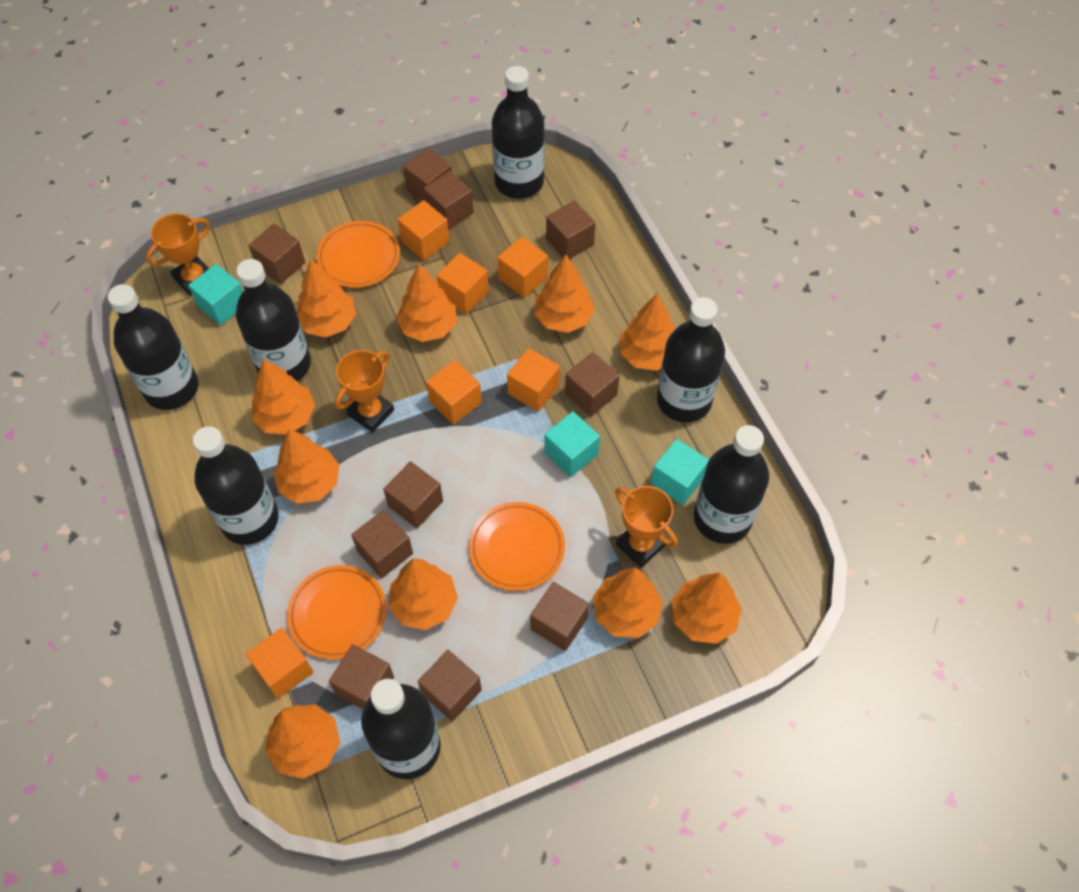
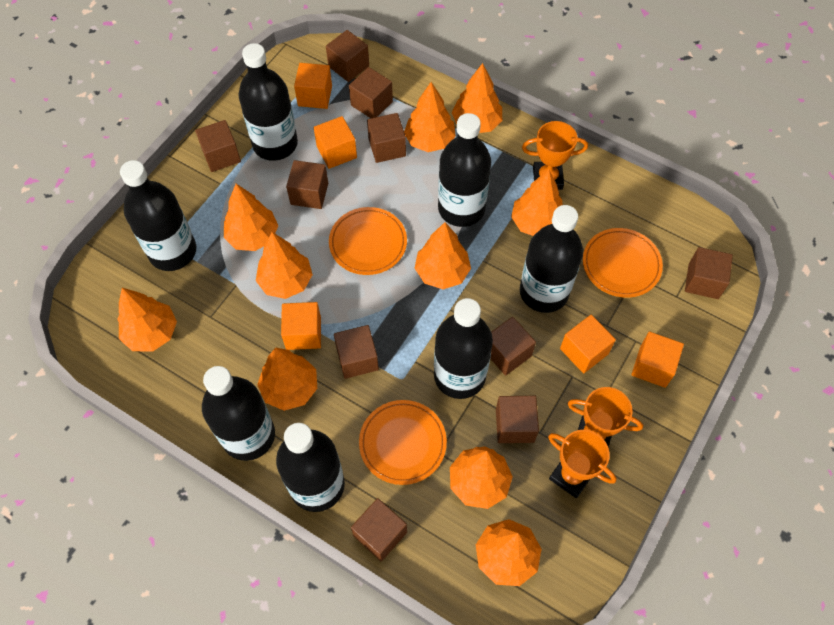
orange cube: 6 -> 5
turquoise cube: 3 -> 0

